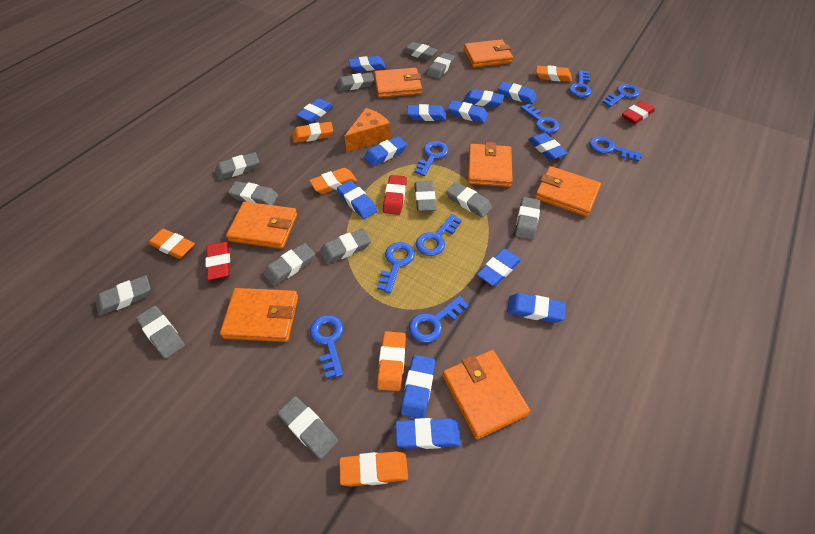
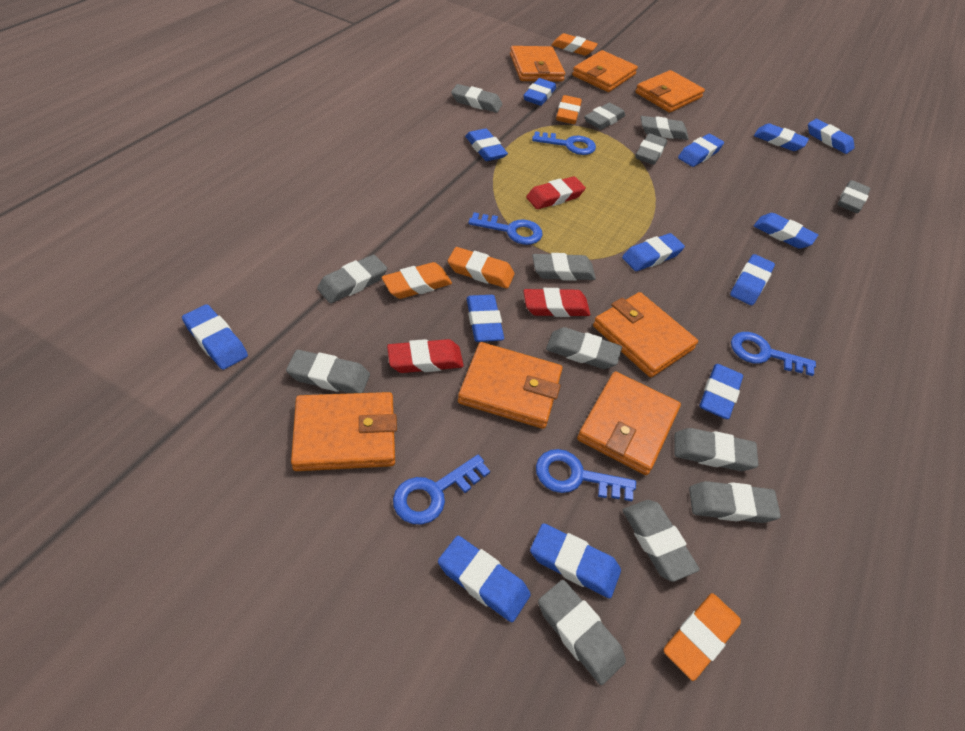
blue key: 9 -> 5
orange cheese: 1 -> 0
orange eraser: 6 -> 5

